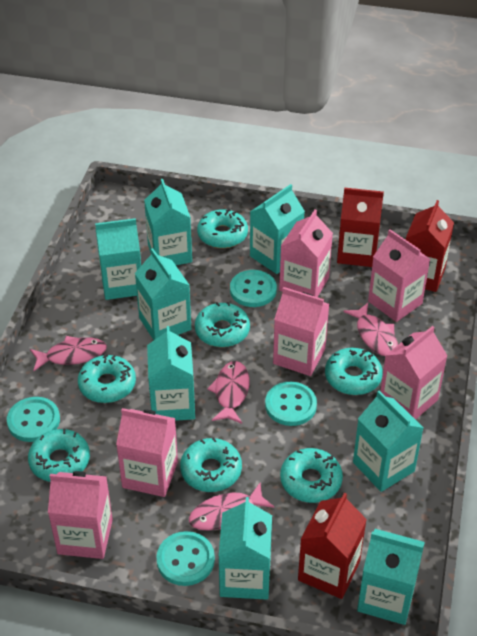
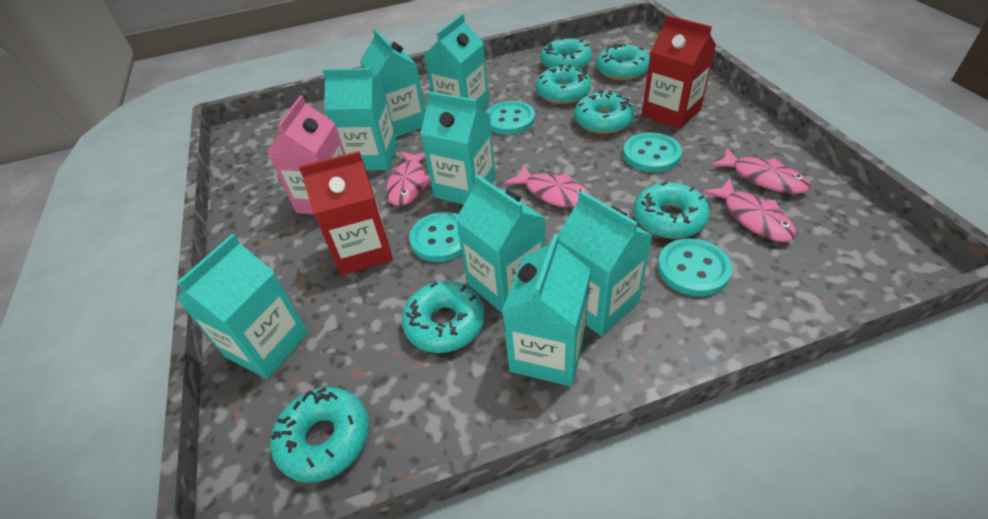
pink carton: 6 -> 1
red carton: 3 -> 2

